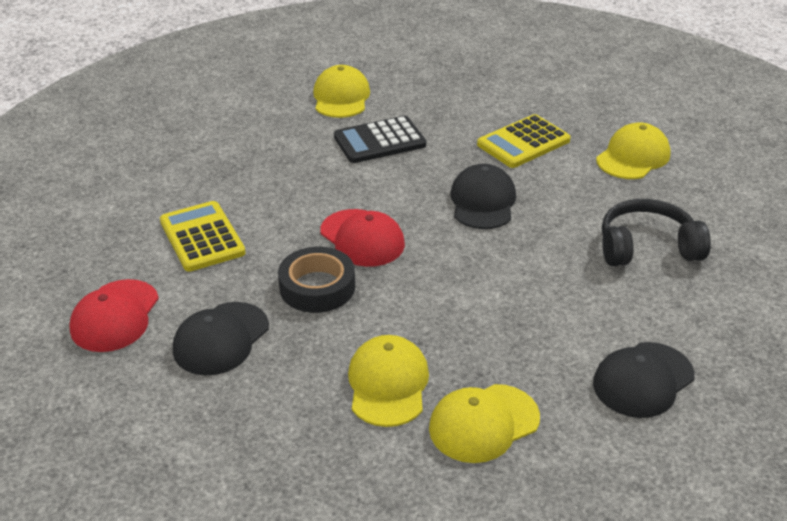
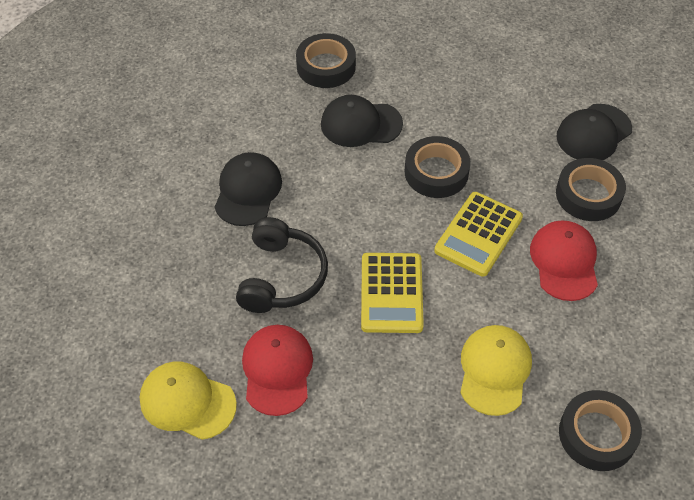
black calculator: 1 -> 0
black tape: 1 -> 4
yellow cap: 4 -> 2

